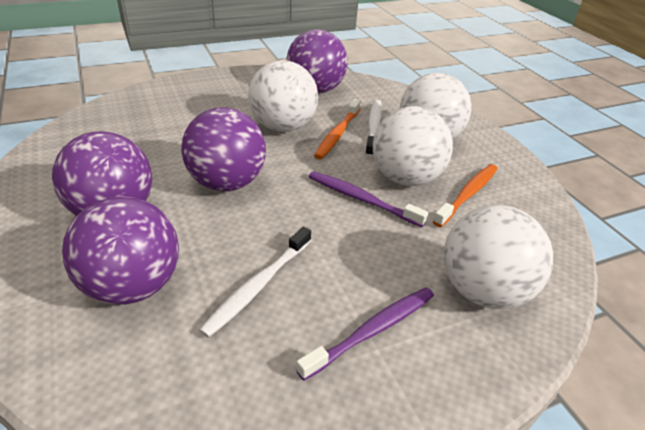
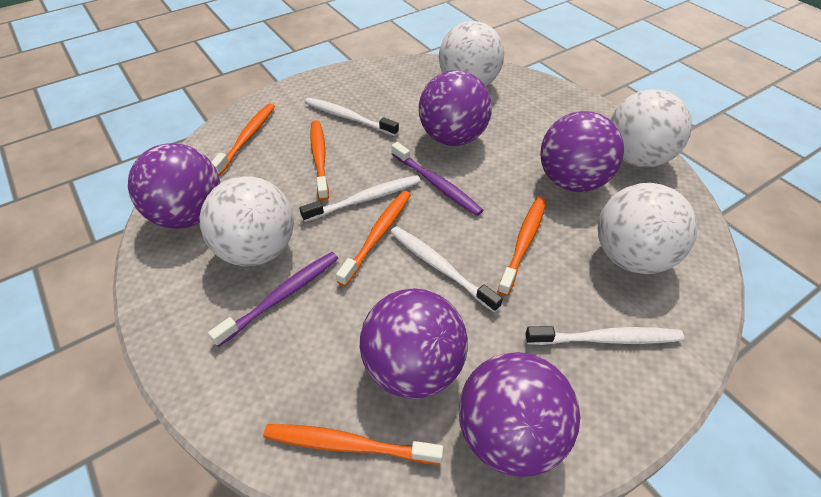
orange toothbrush: 2 -> 5
purple ball: 4 -> 5
white toothbrush: 2 -> 4

